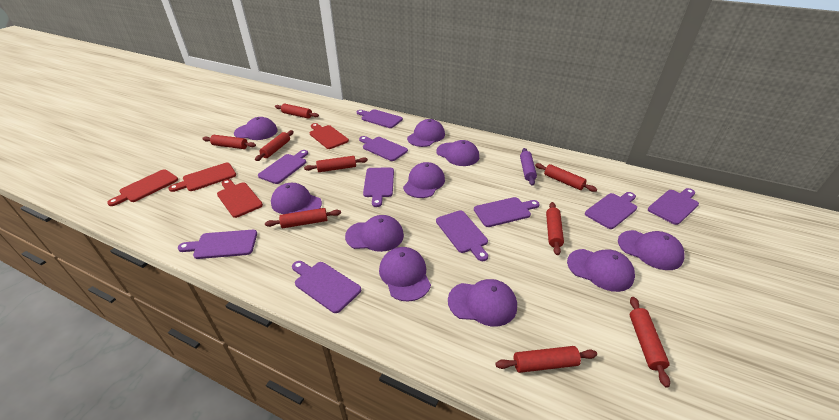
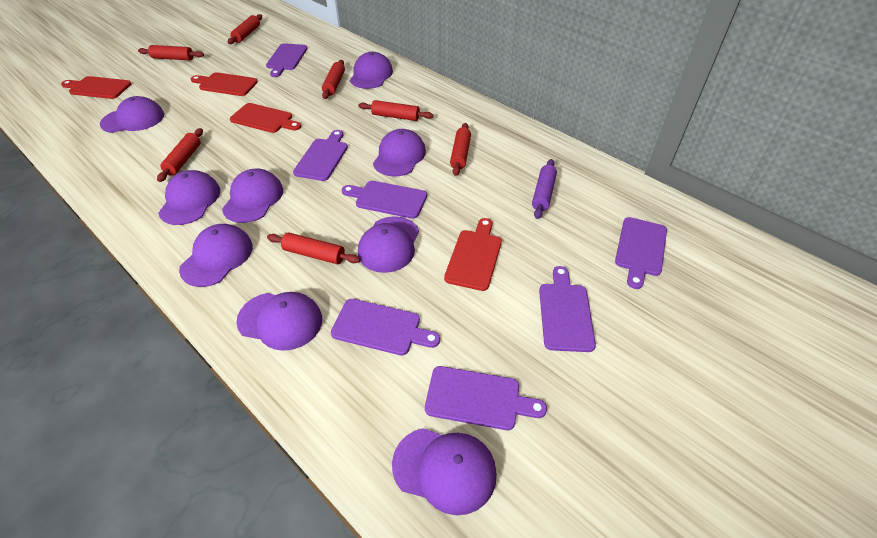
purple cap: 10 -> 9
purple cutting board: 10 -> 7
red rolling pin: 9 -> 7

